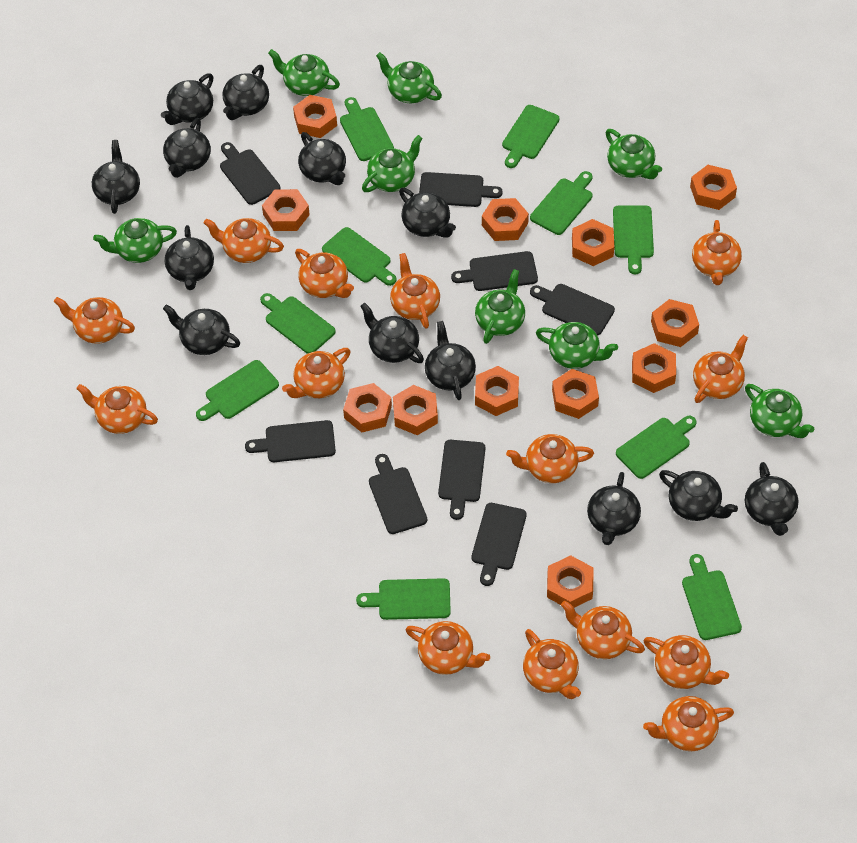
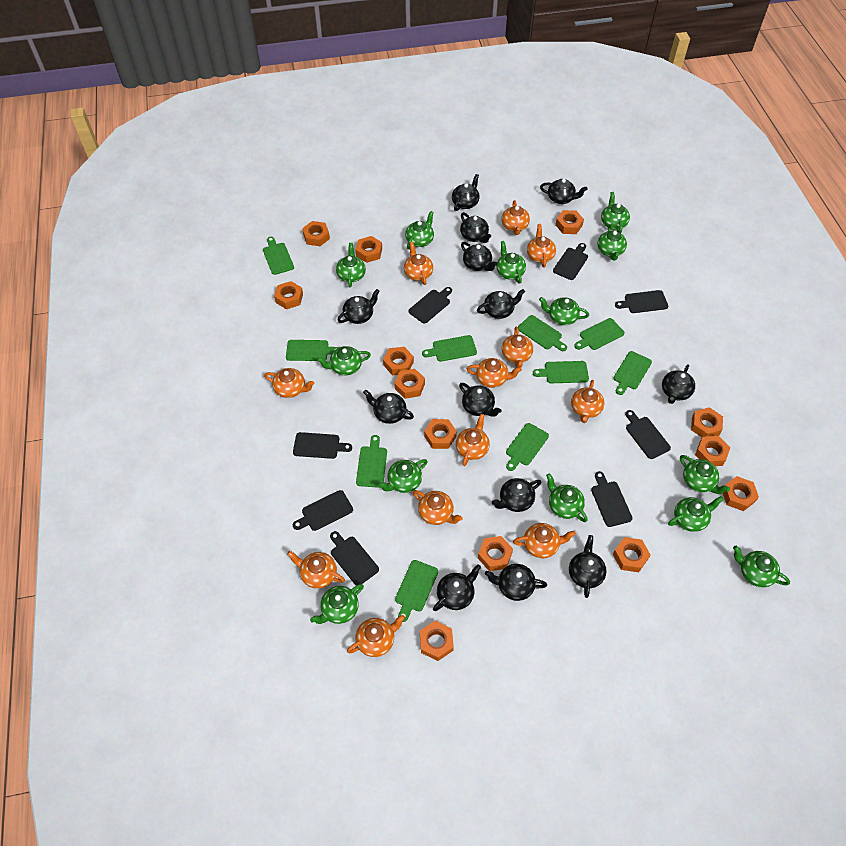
green teapot: 8 -> 13
orange nut: 12 -> 13
orange teapot: 14 -> 12

